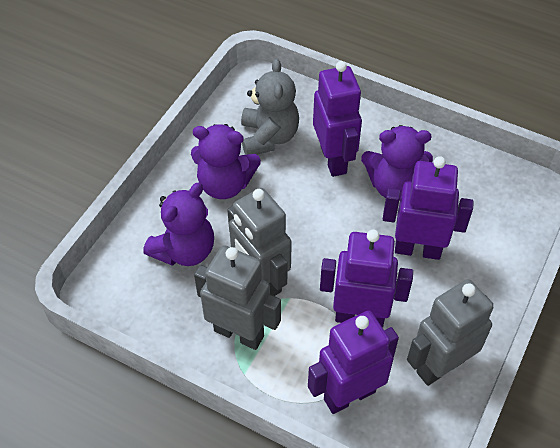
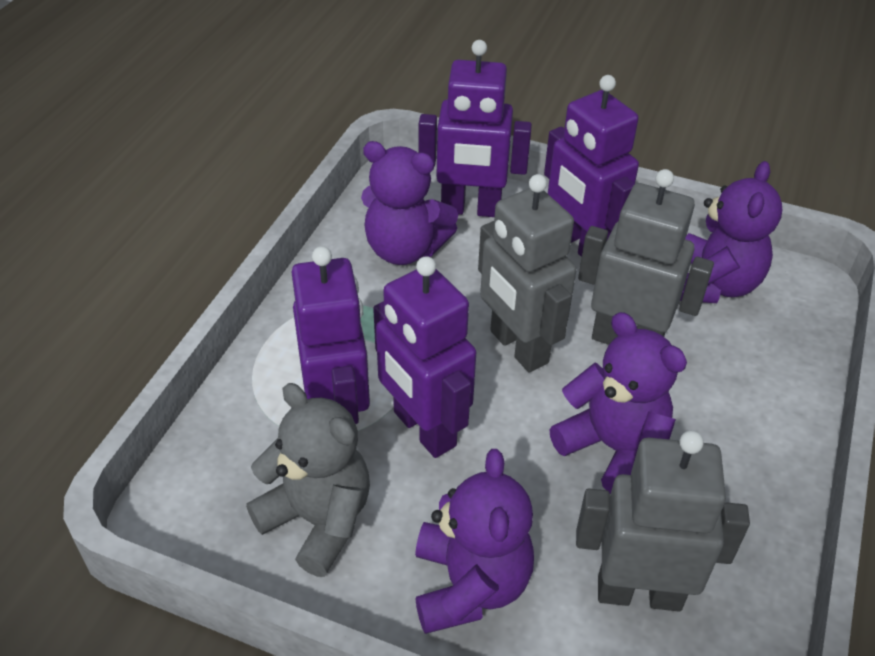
purple teddy bear: 3 -> 4

